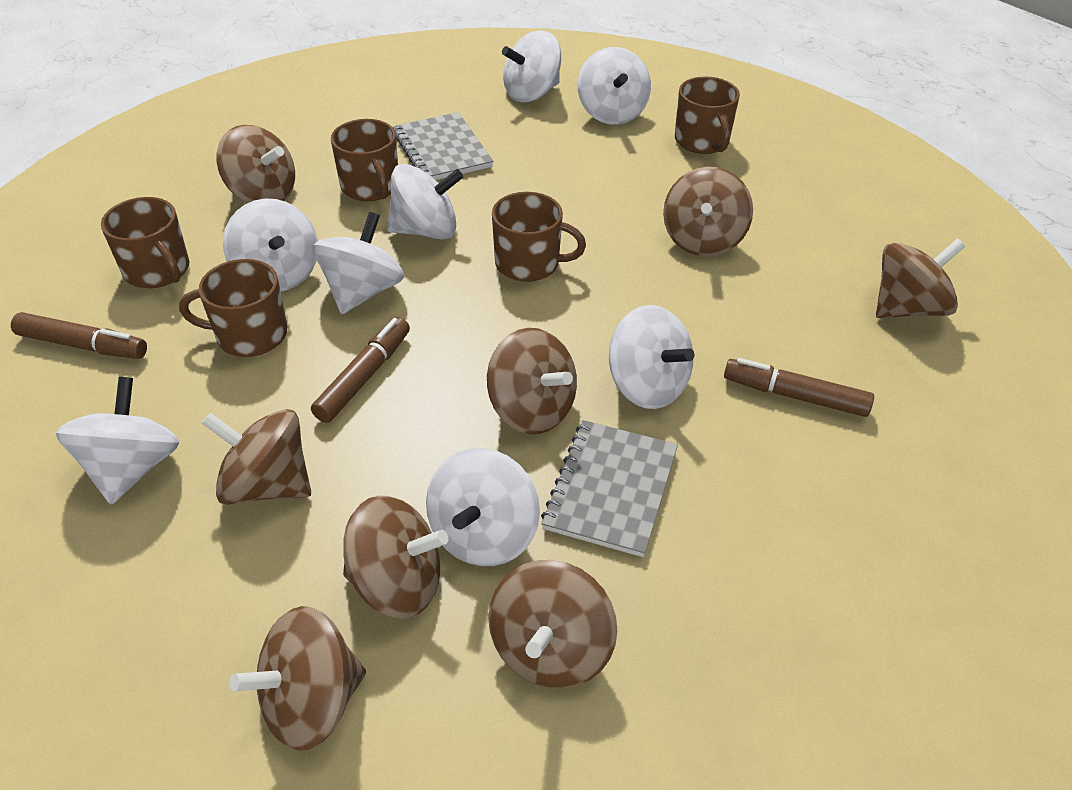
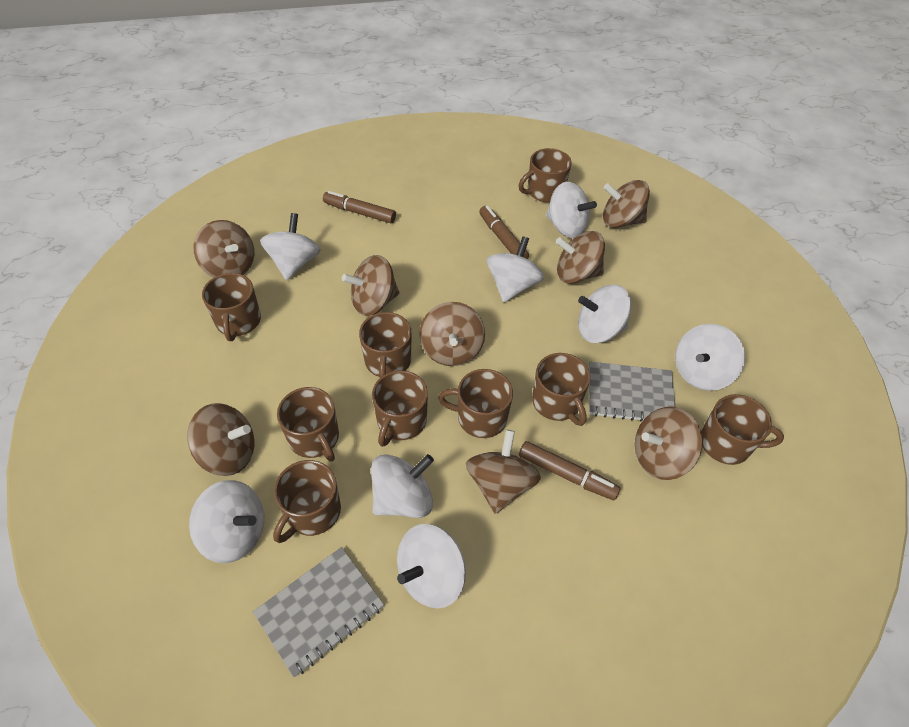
brown mug: 5 -> 9

